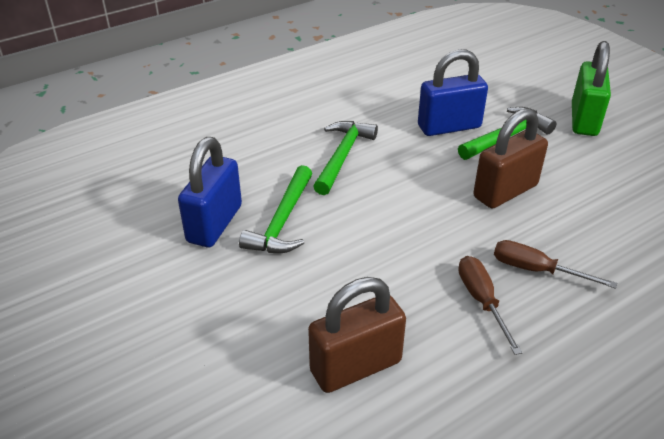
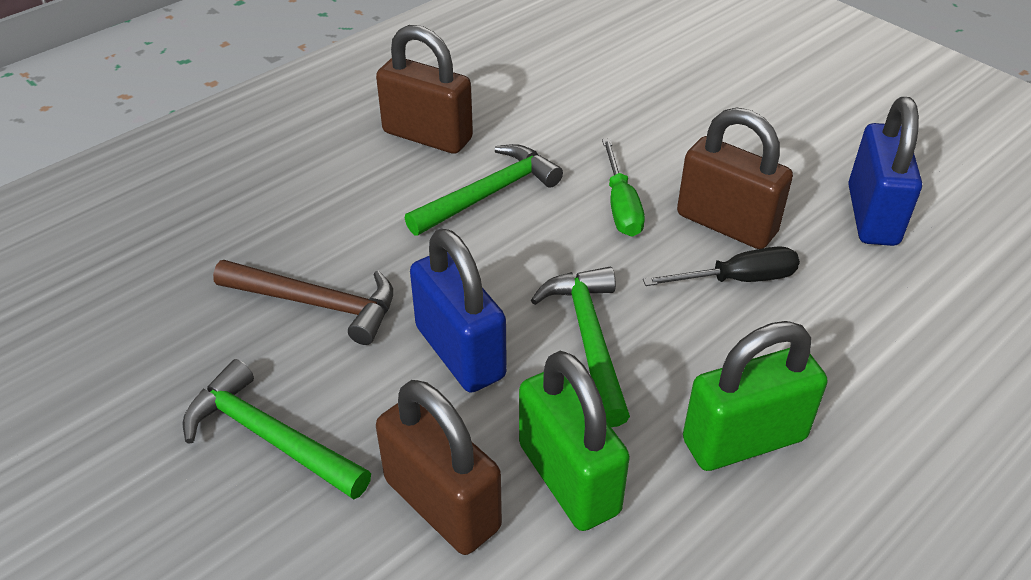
black screwdriver: 0 -> 1
brown hammer: 0 -> 1
brown padlock: 2 -> 3
brown screwdriver: 2 -> 0
green padlock: 1 -> 2
green screwdriver: 0 -> 1

